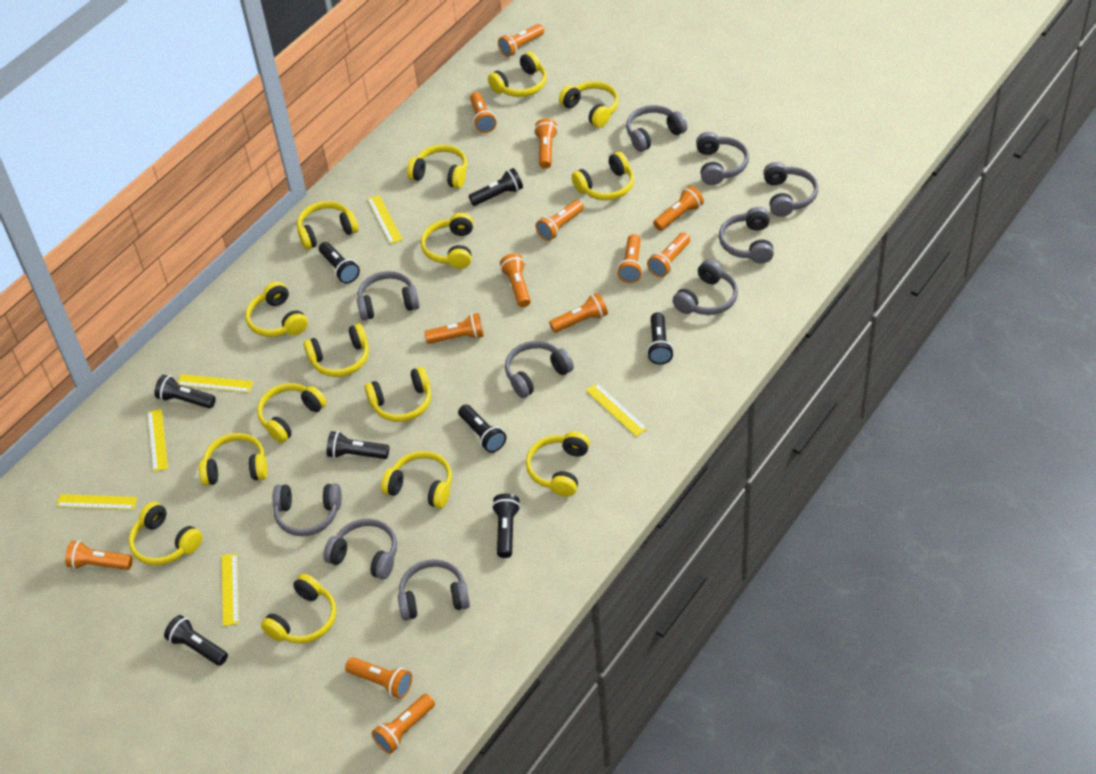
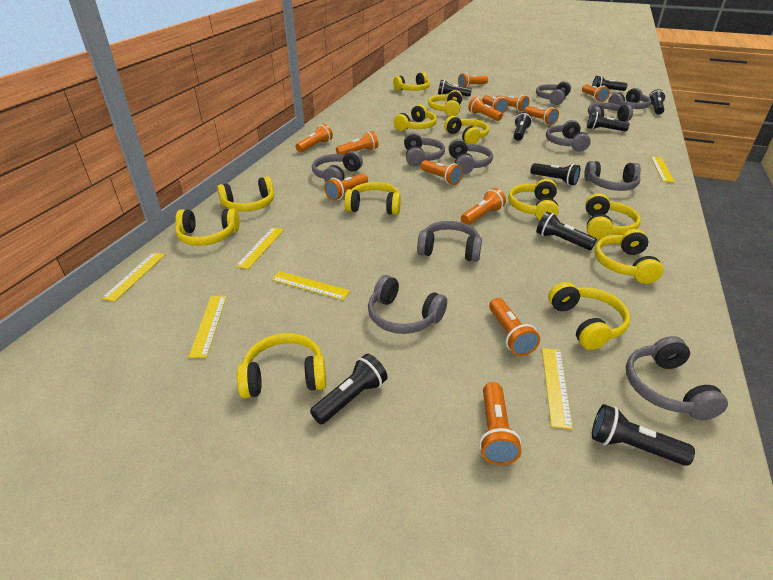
black flashlight: 8 -> 9
grey headphones: 10 -> 11
yellow headphones: 15 -> 12

